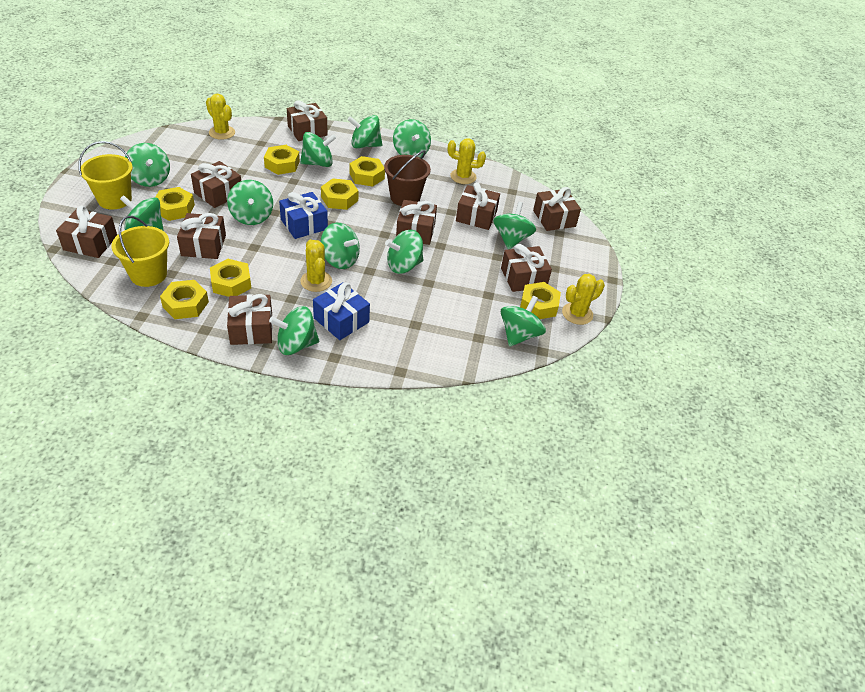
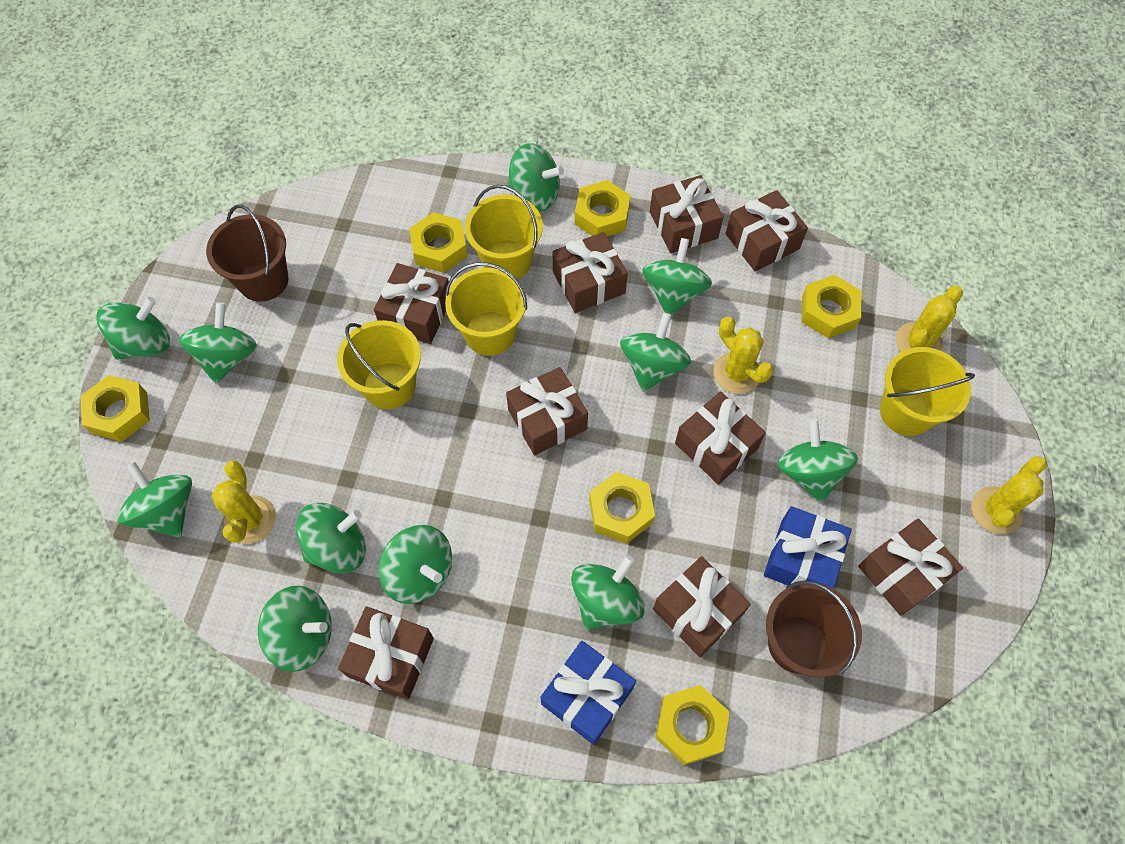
brown bucket: 1 -> 2
yellow bucket: 2 -> 4
yellow nut: 7 -> 6

